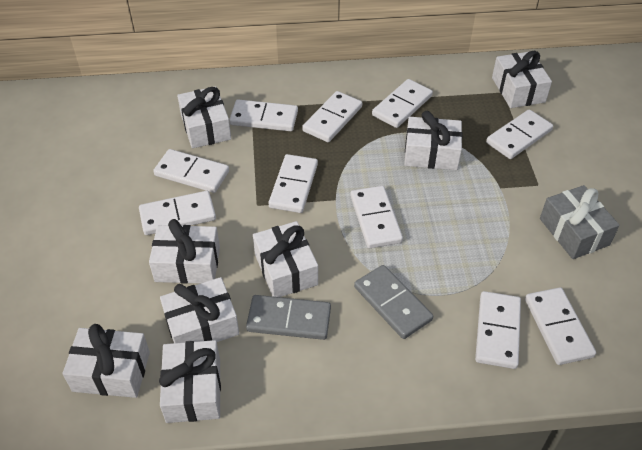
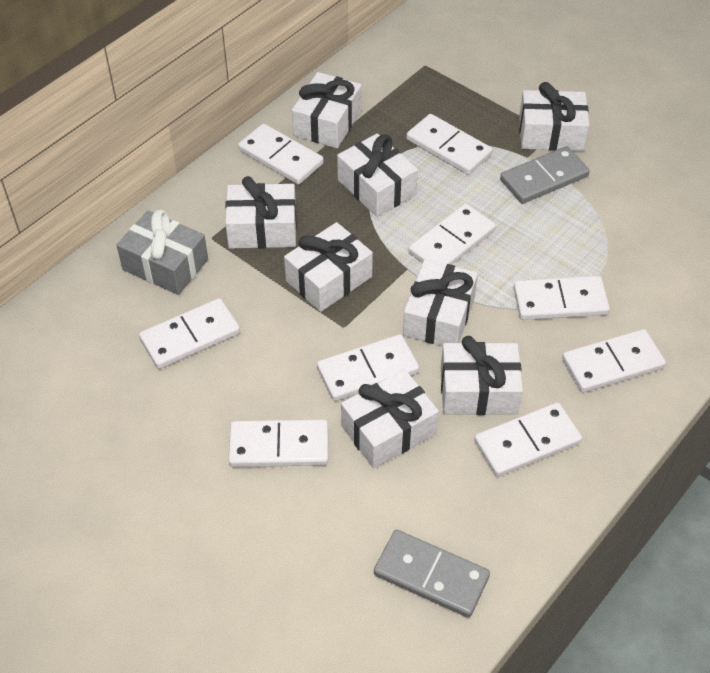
white domino: 10 -> 9

